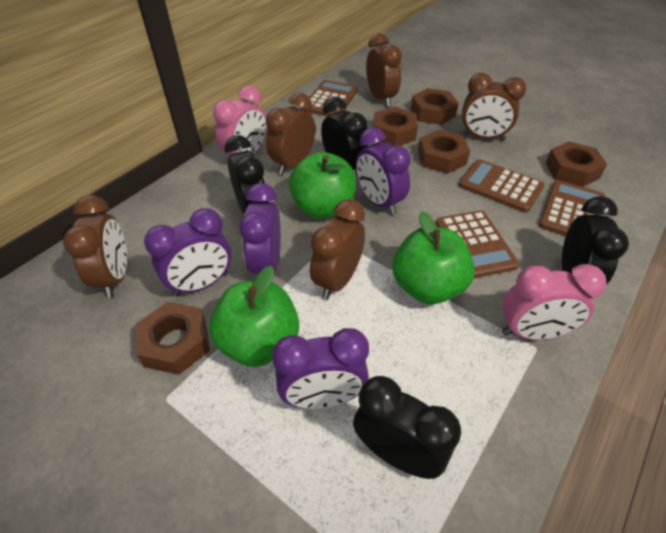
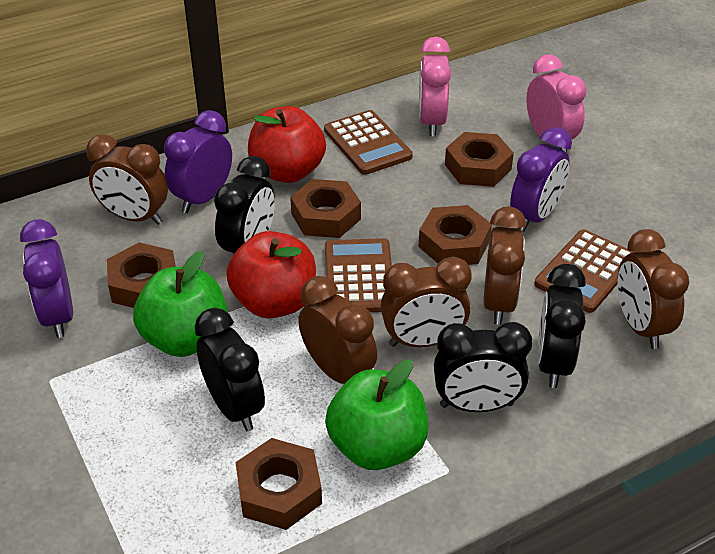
brown calculator: 4 -> 3
green apple: 3 -> 2
purple clock: 4 -> 3
red apple: 0 -> 2

